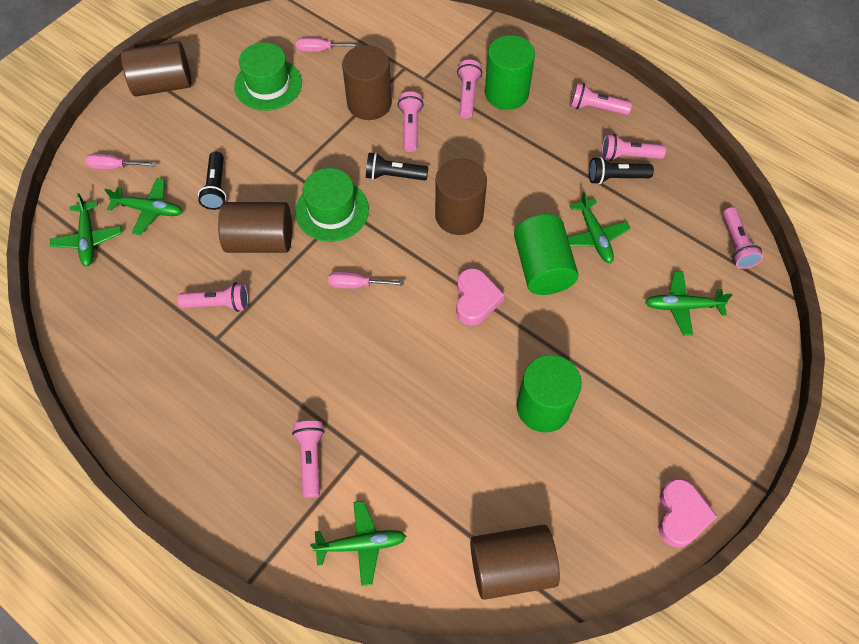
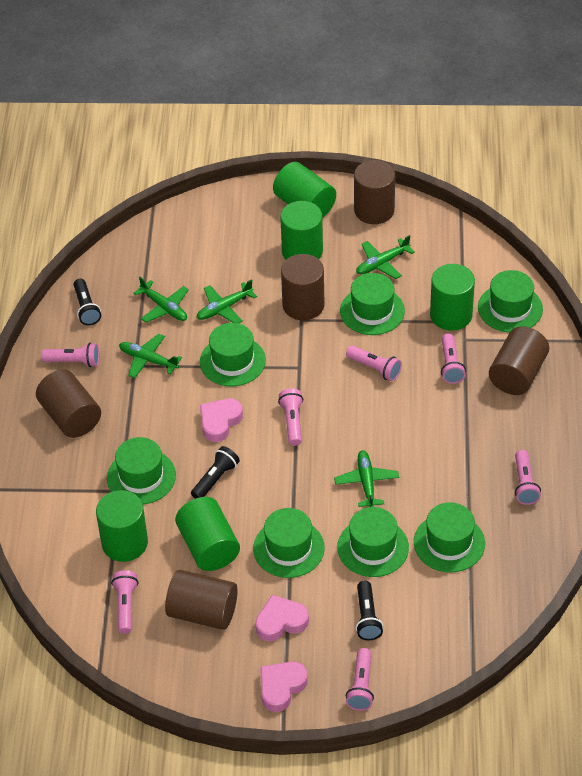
green cylinder: 3 -> 5
green hat: 2 -> 7
pink heart: 2 -> 3
pink screwdriver: 3 -> 0

